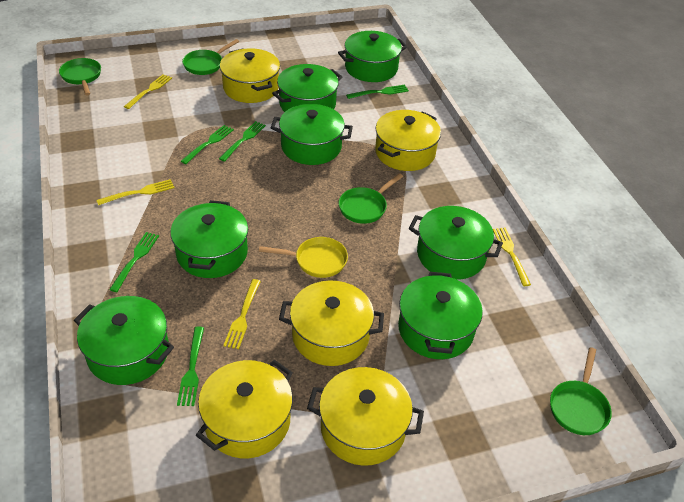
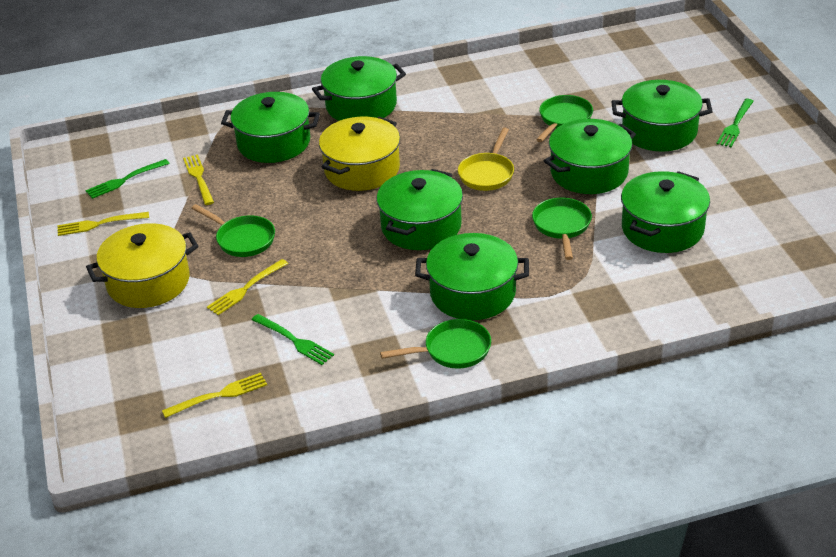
green fork: 5 -> 3
yellow pot: 5 -> 2

